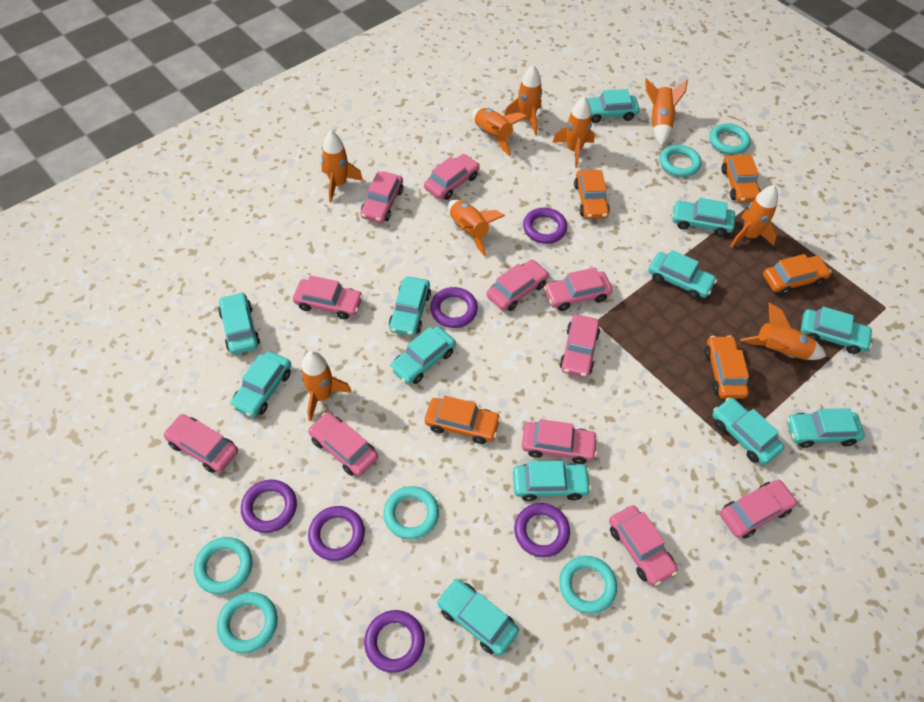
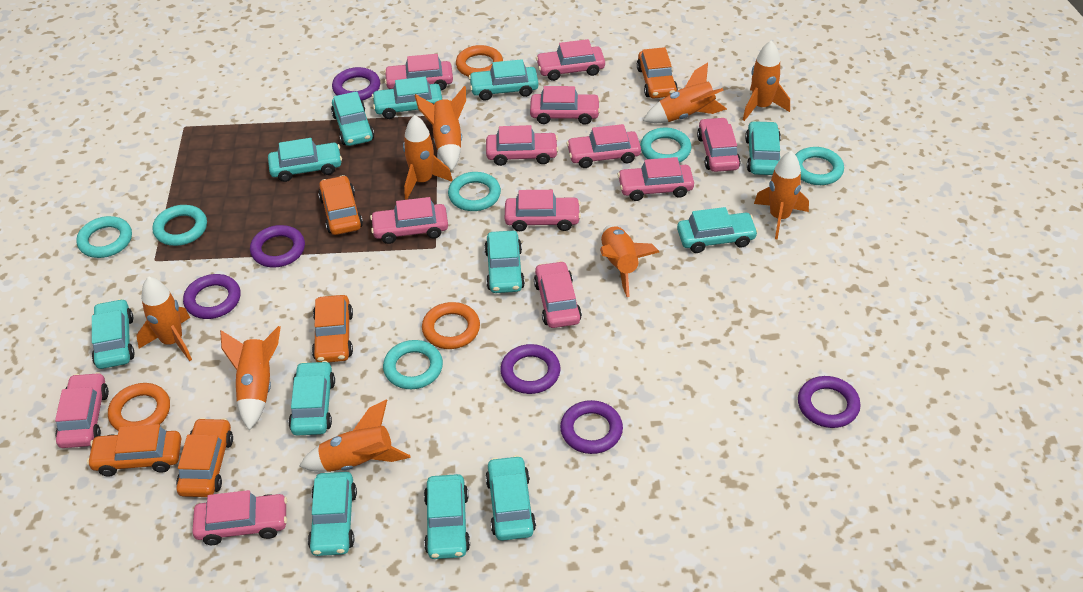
orange ring: 0 -> 3
pink car: 11 -> 12

